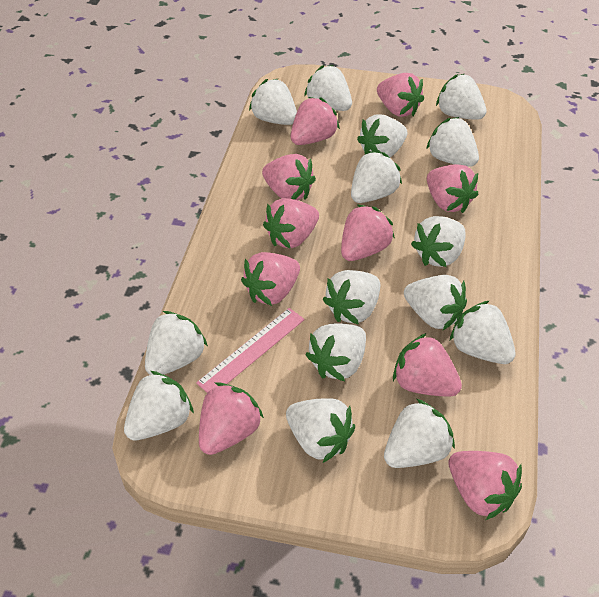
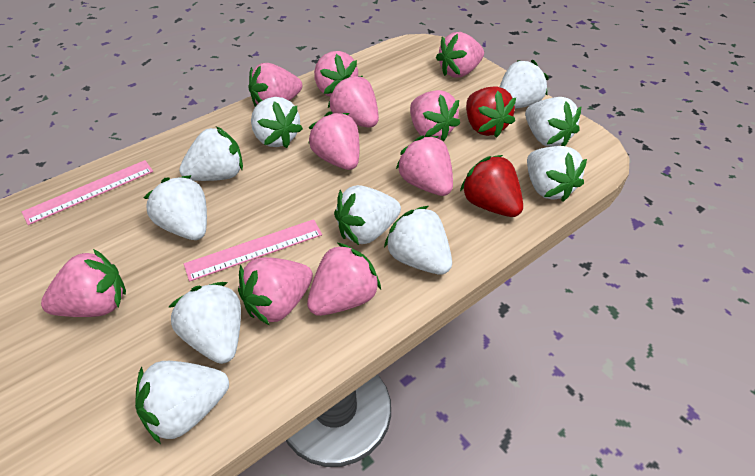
pink ruler: 1 -> 2
red strawberry: 0 -> 2
white strawberry: 15 -> 10

